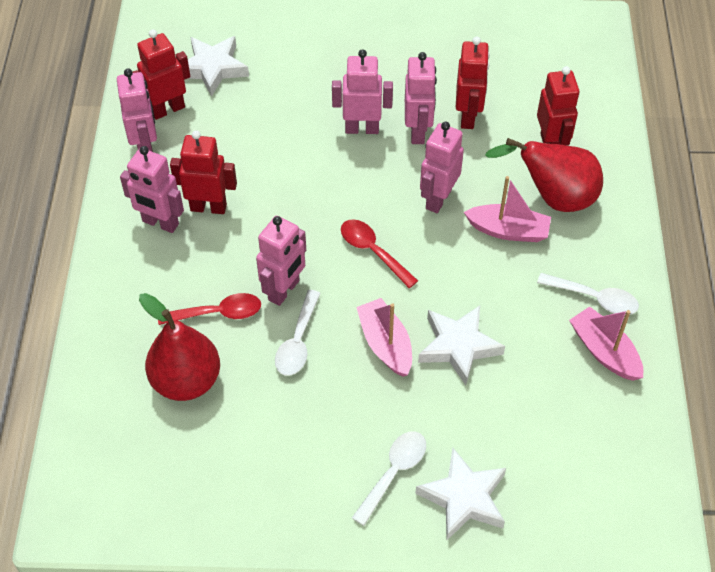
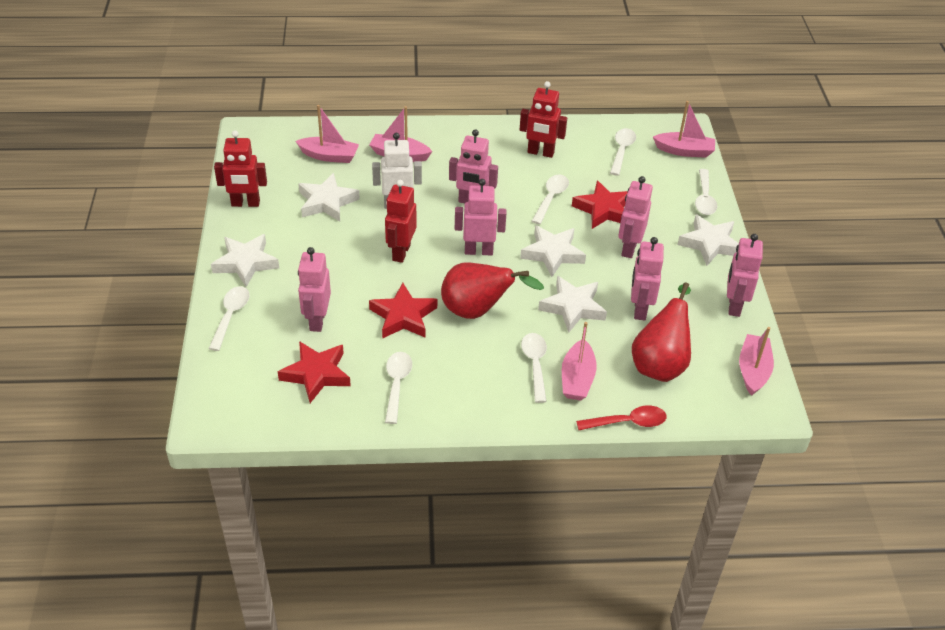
pink boat: 3 -> 5
red robot: 4 -> 3
red spoon: 2 -> 1
red star: 0 -> 3
white robot: 0 -> 1
white spoon: 3 -> 6
white star: 3 -> 5

